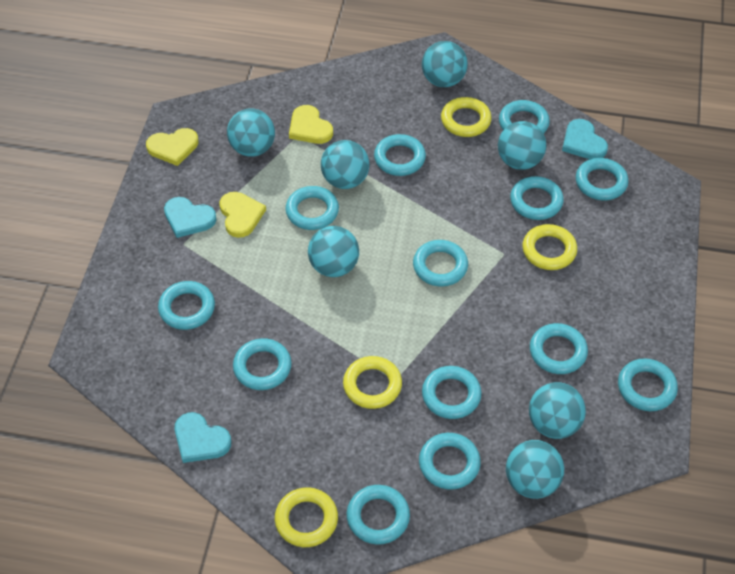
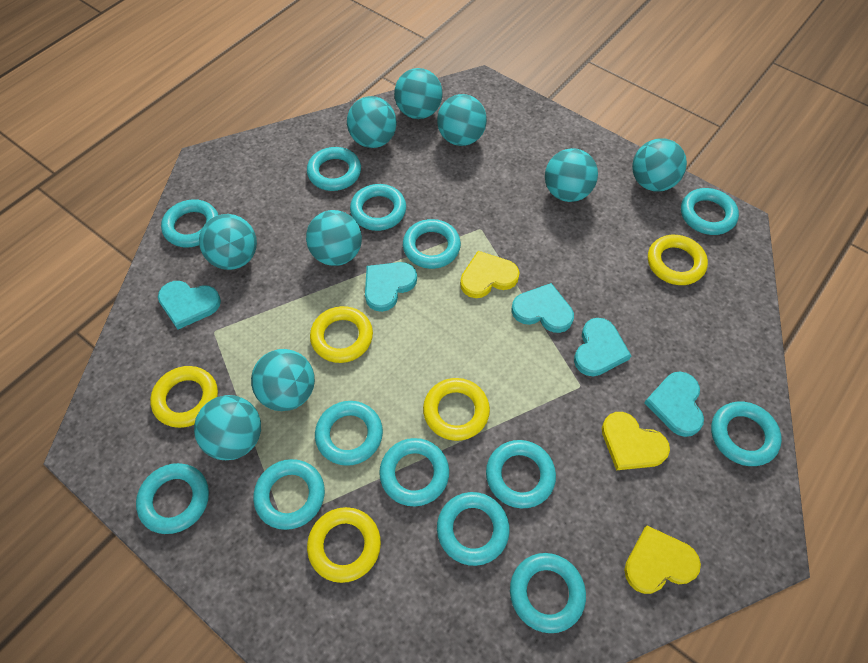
turquoise ball: 7 -> 9
turquoise heart: 3 -> 5
yellow ring: 4 -> 5

